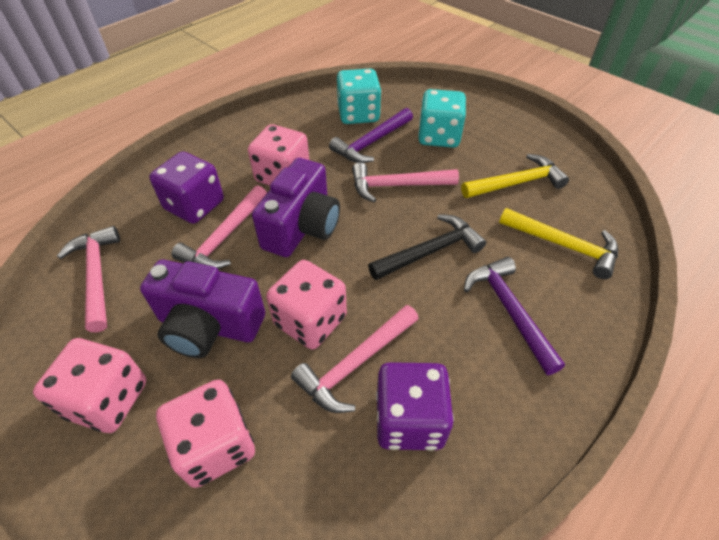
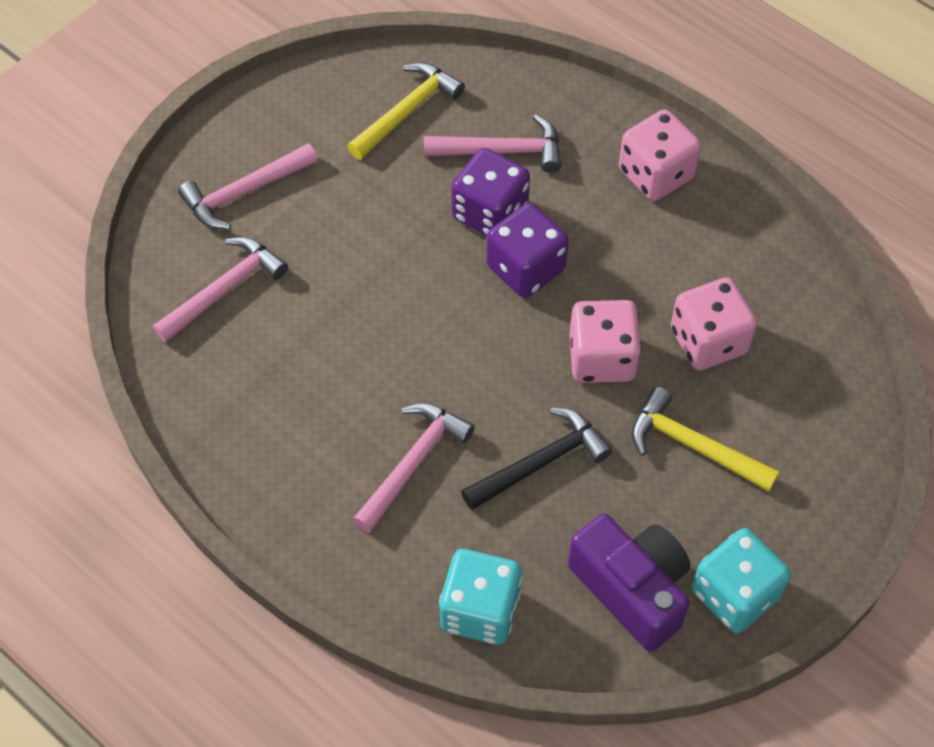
pink dice: 4 -> 3
purple camera: 2 -> 1
purple hammer: 2 -> 0

